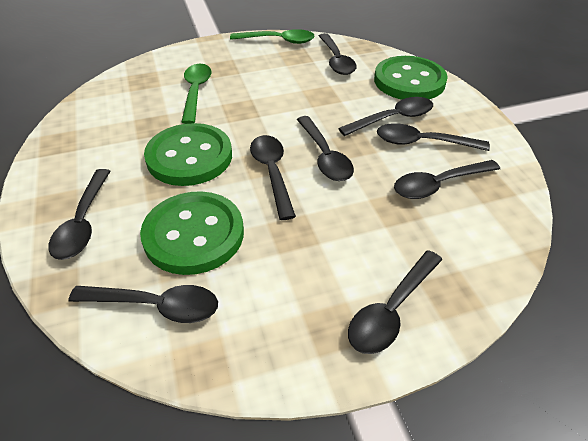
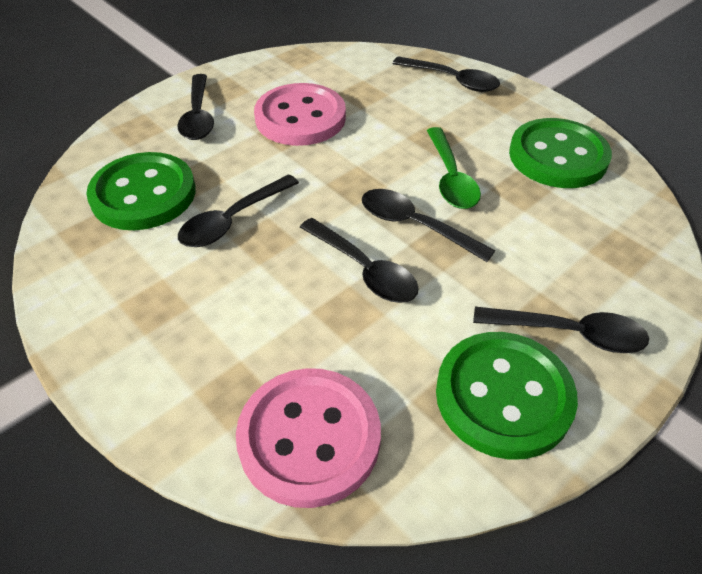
black spoon: 9 -> 6
green spoon: 2 -> 1
pink button: 0 -> 2

